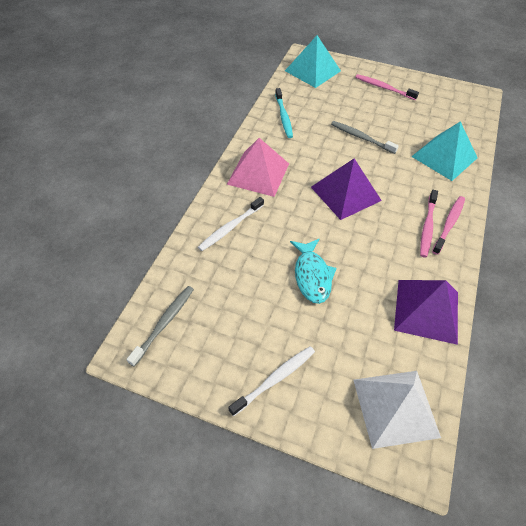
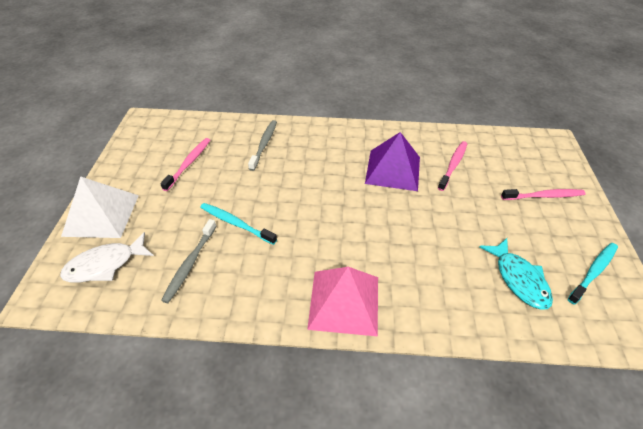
purple pyramid: 2 -> 1
turquoise pyramid: 2 -> 0
turquoise toothbrush: 1 -> 2
white fish: 0 -> 1
white toothbrush: 2 -> 0

